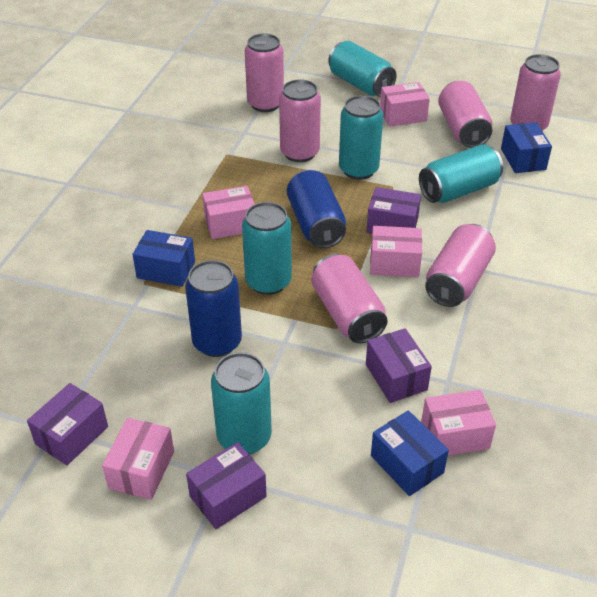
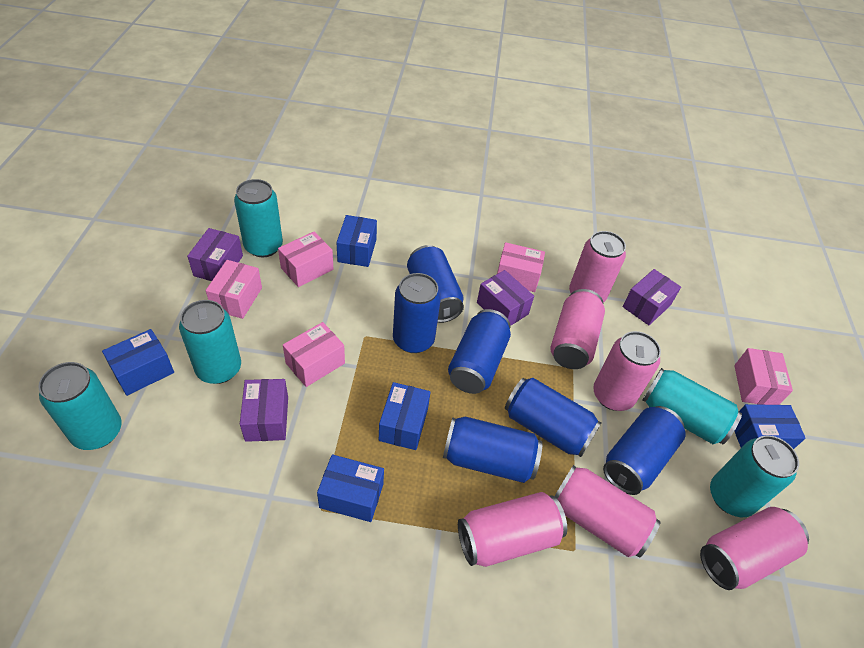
blue box: 3 -> 5
blue can: 2 -> 6

